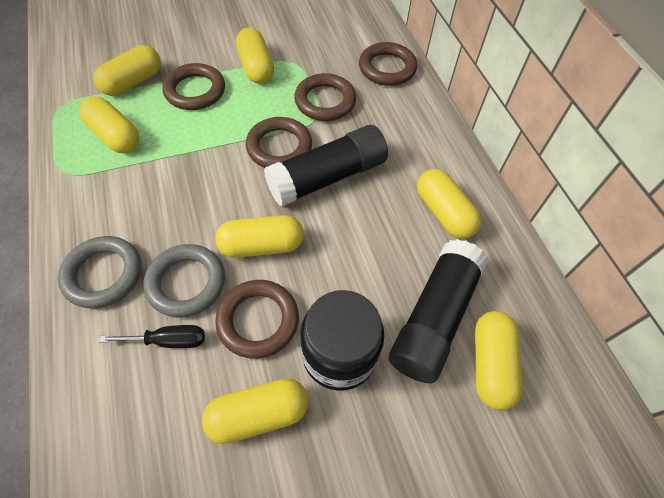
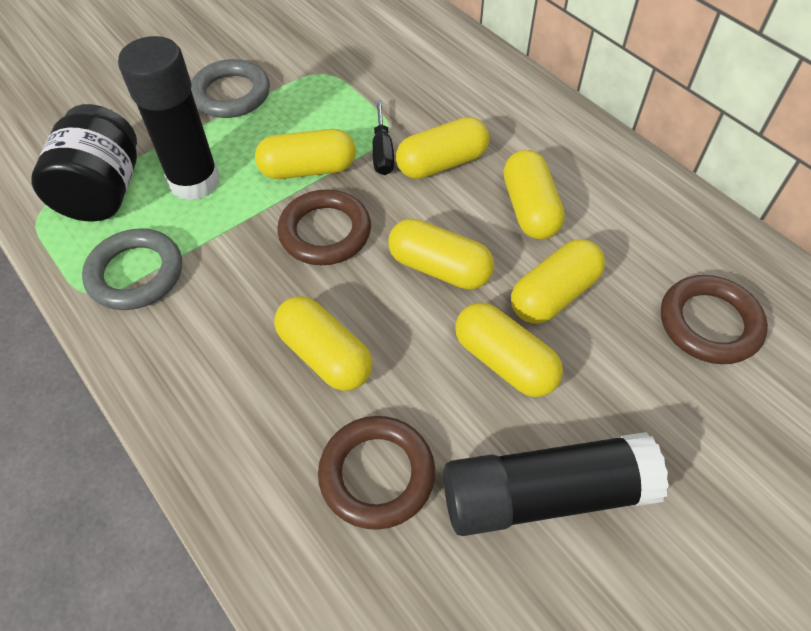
brown ring: 5 -> 3

